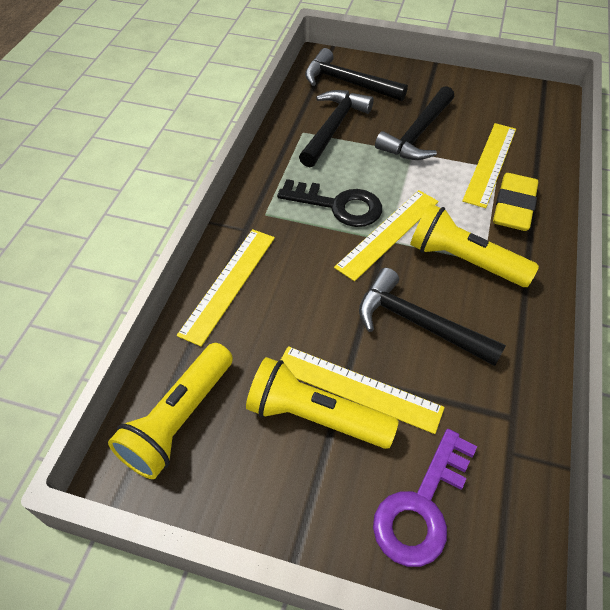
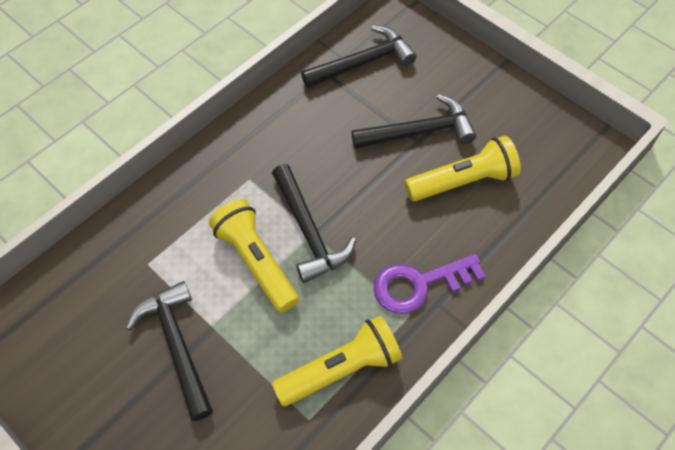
black key: 1 -> 0
yellow eraser: 1 -> 0
yellow ruler: 4 -> 0

